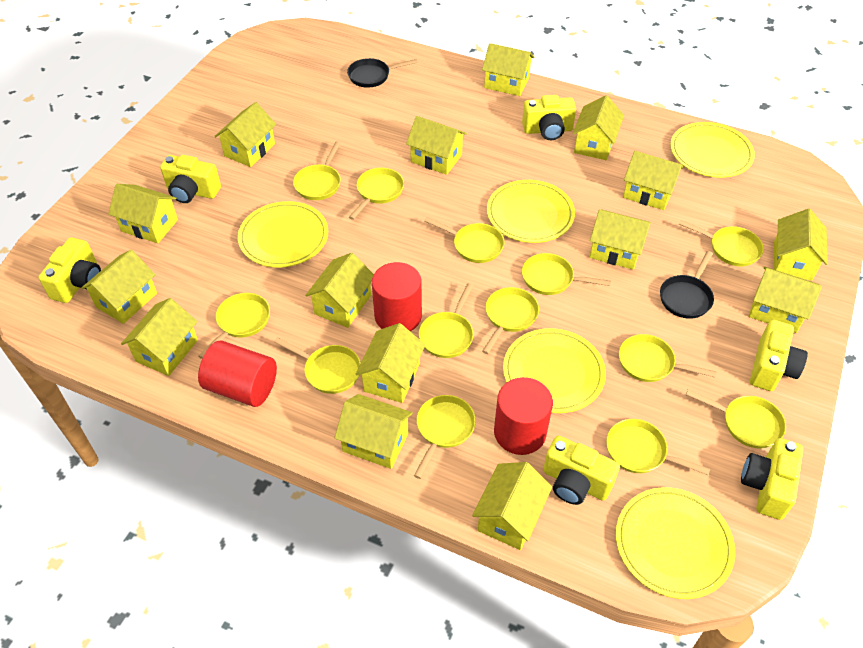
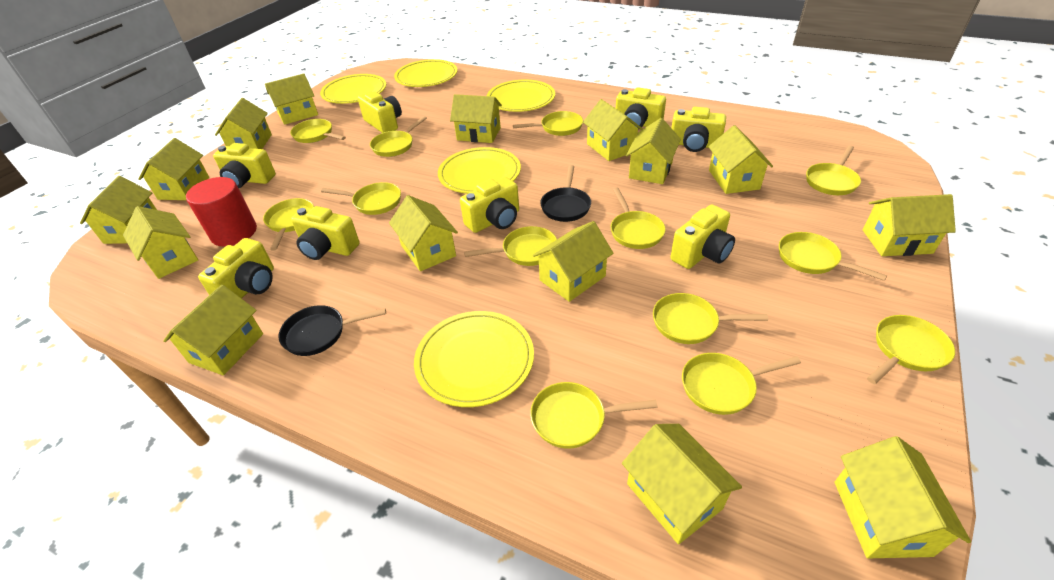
red cylinder: 3 -> 1
yellow camera: 6 -> 8

